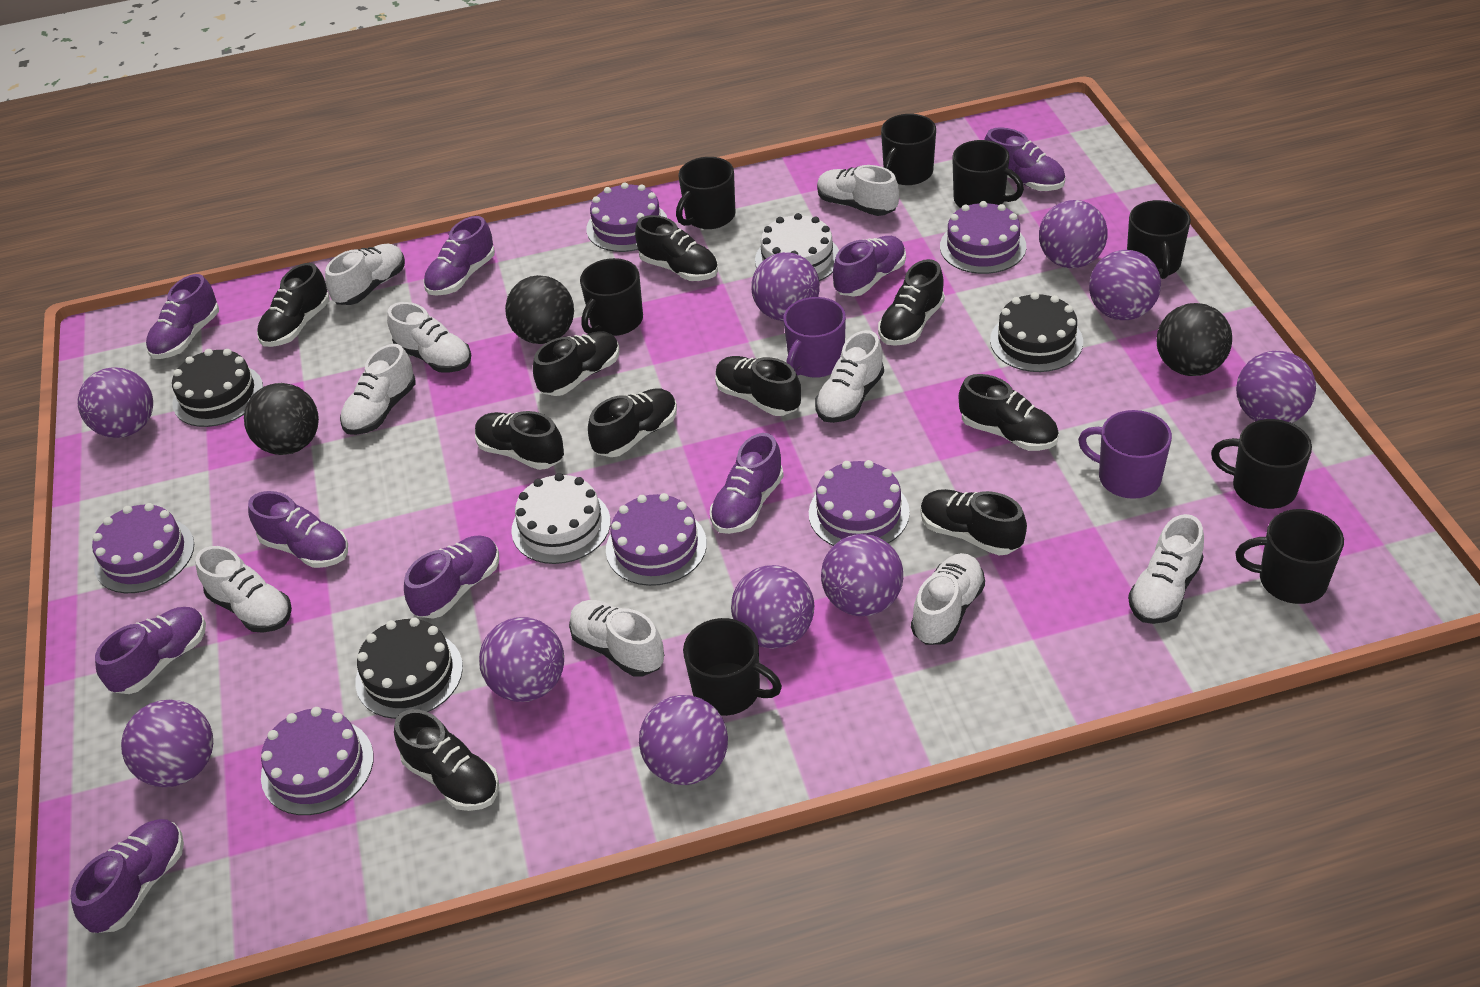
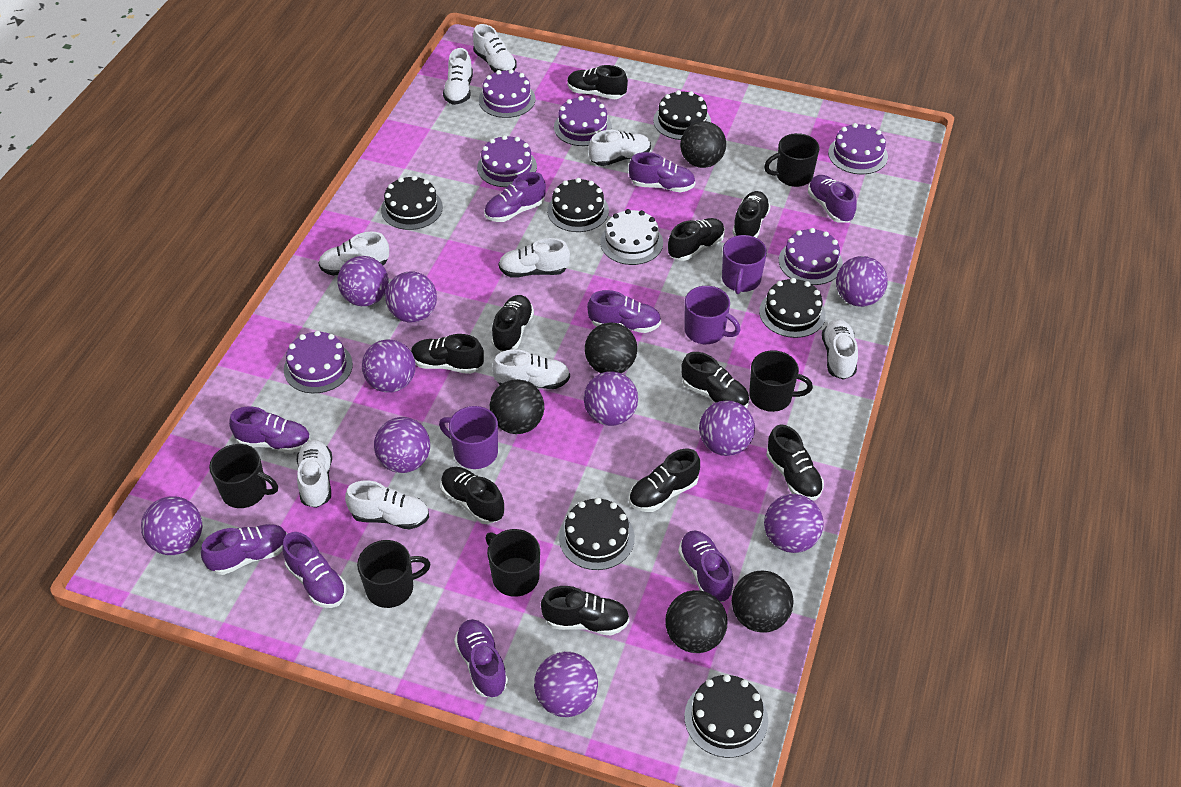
black ball: 3 -> 5
black cake: 3 -> 6
black mug: 8 -> 5
purple mug: 2 -> 3
white cake: 2 -> 1

